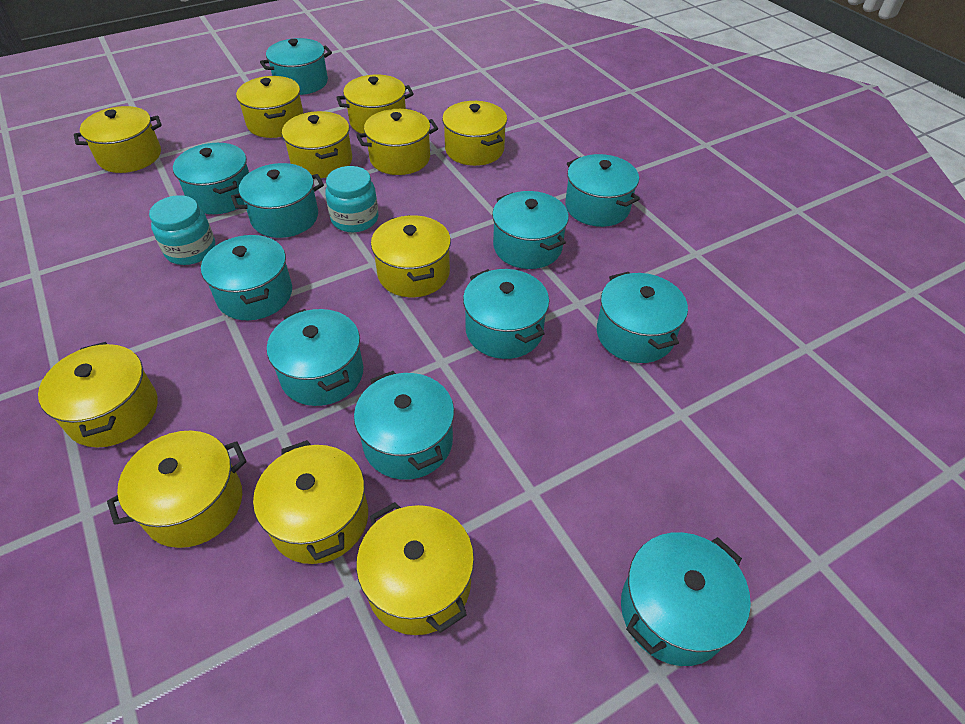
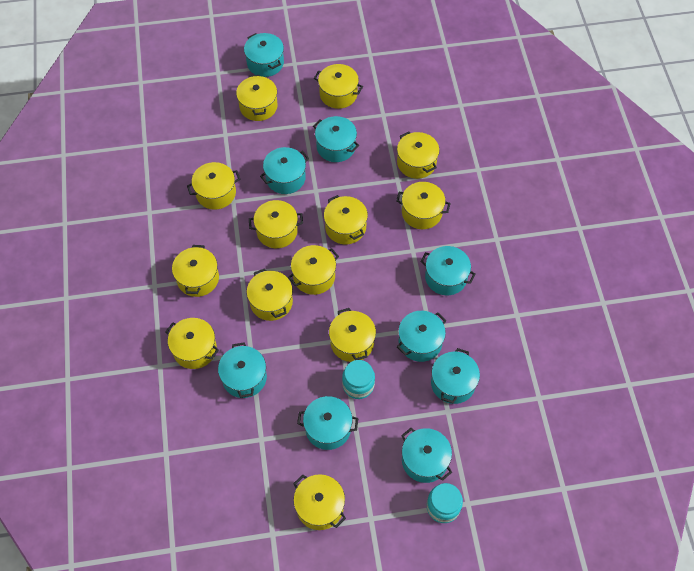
turquoise pot: 11 -> 9
yellow pot: 11 -> 13

